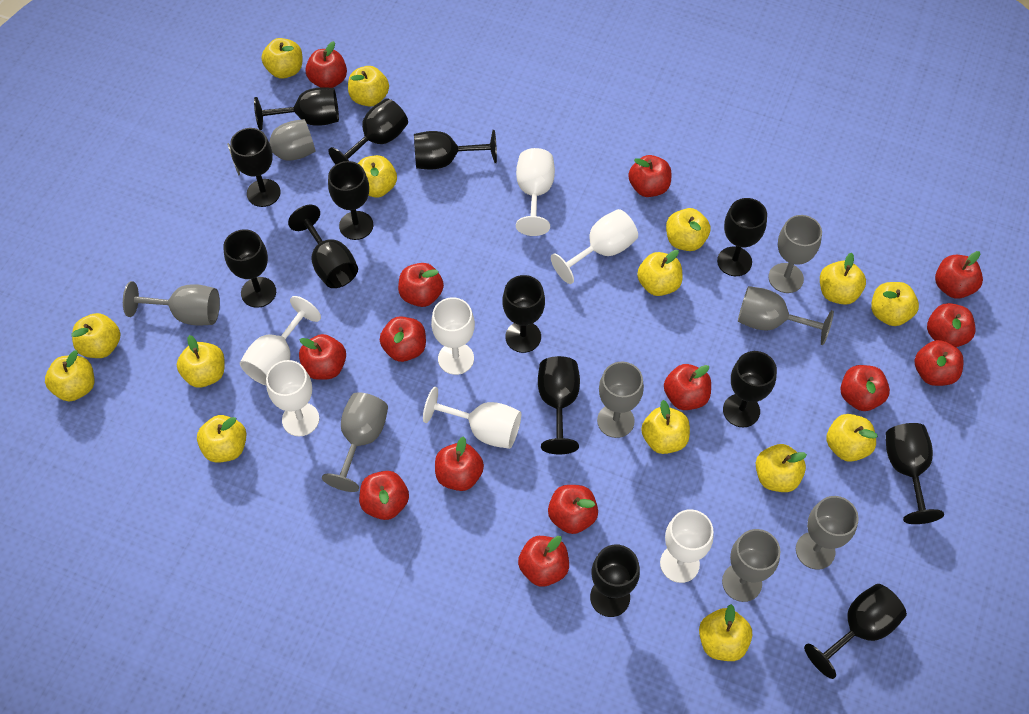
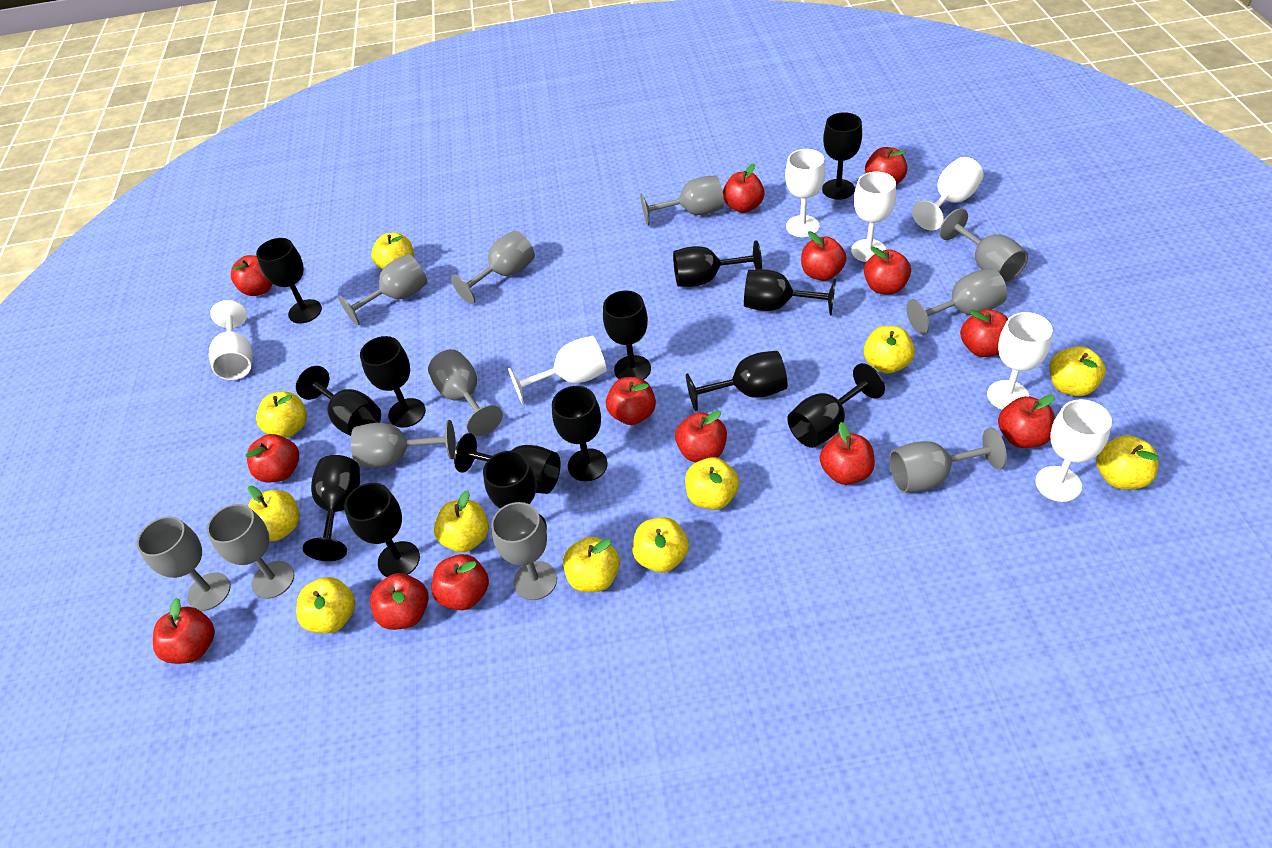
grey goblet: 8 -> 11
yellow apple: 15 -> 11

